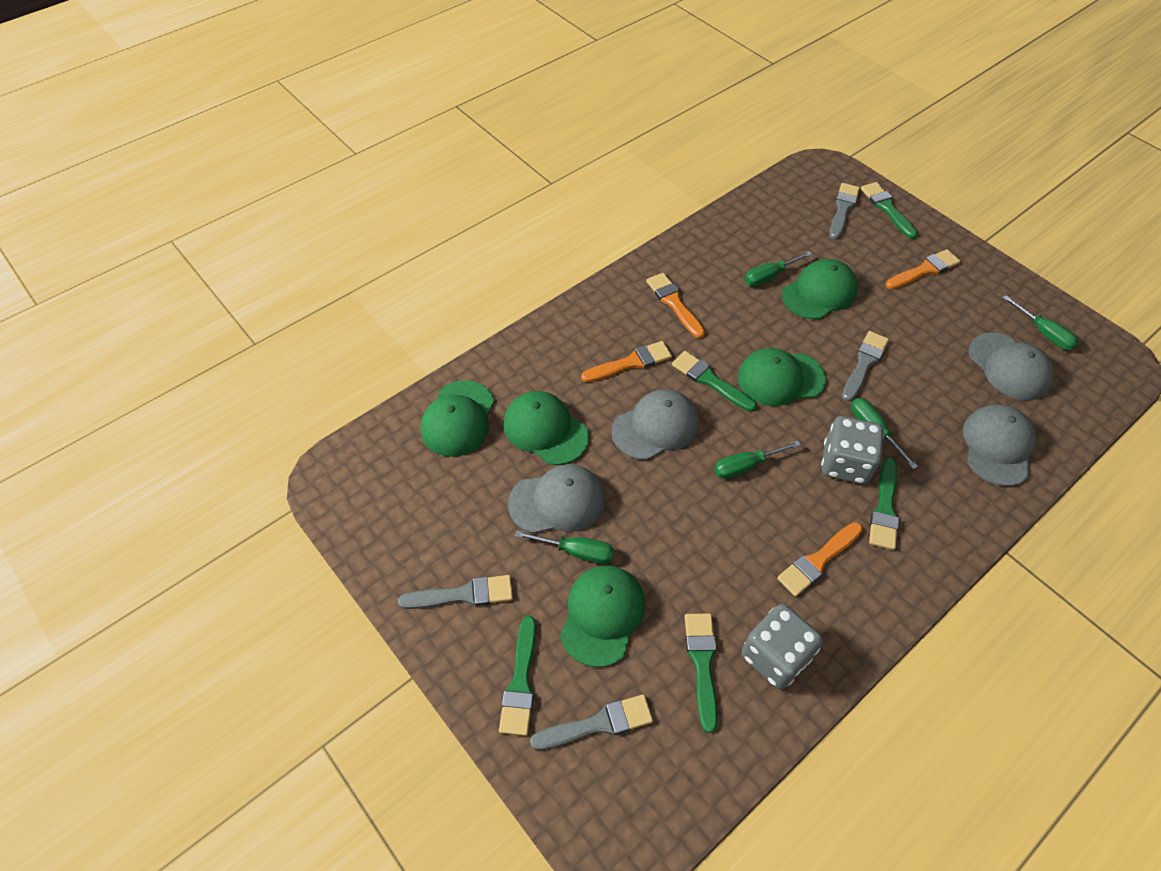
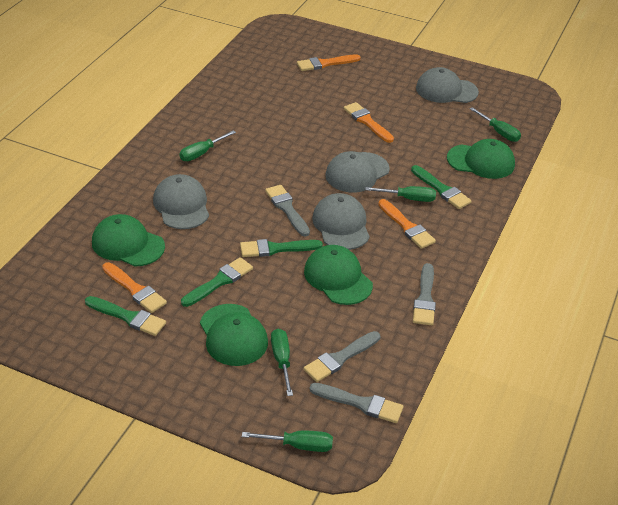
green brush: 5 -> 4
green cap: 5 -> 4
grey dice: 2 -> 0

